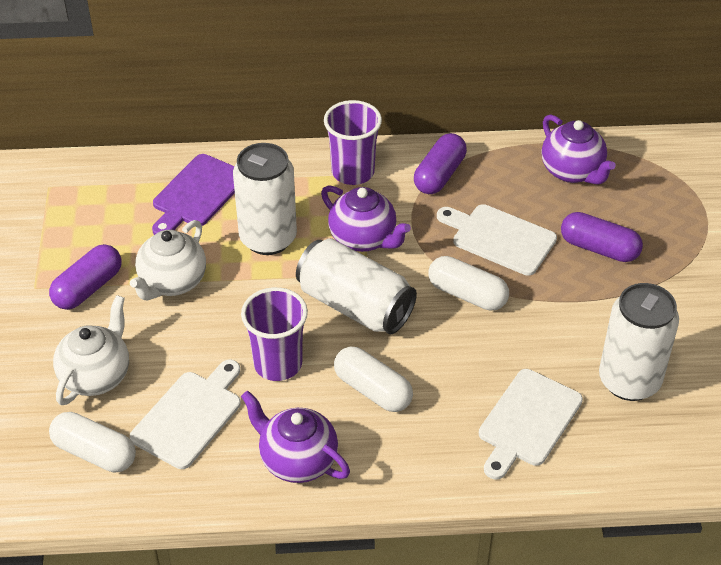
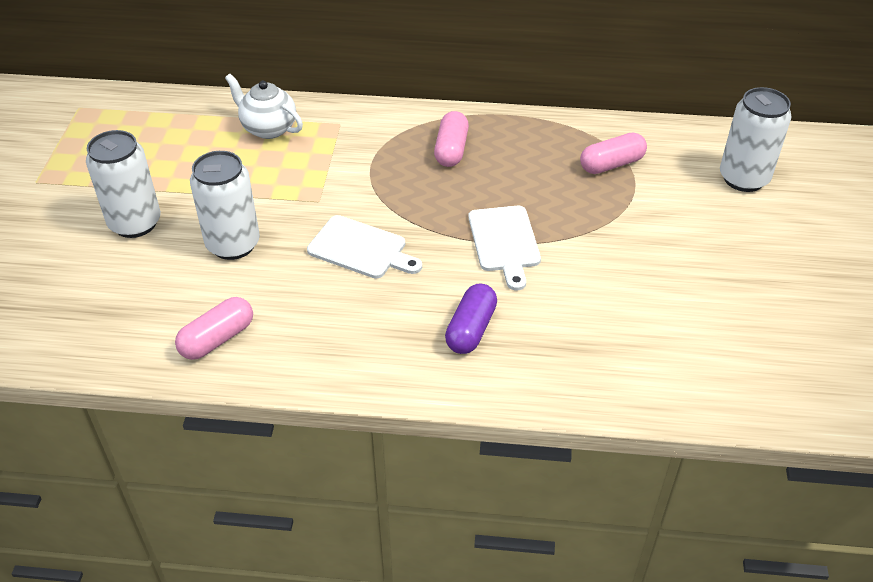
pink capsule: 0 -> 3
purple capsule: 3 -> 1
purple cup: 2 -> 0
purple cutting board: 1 -> 0
purple teapot: 3 -> 0
white capsule: 3 -> 0
white cutting board: 3 -> 2
white teapot: 2 -> 1

